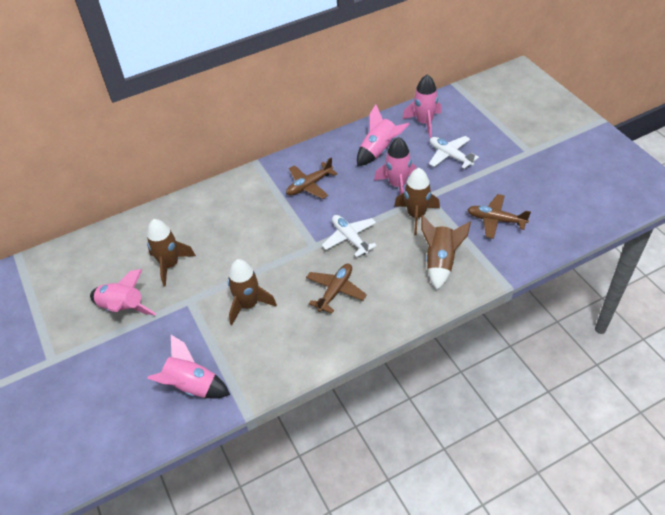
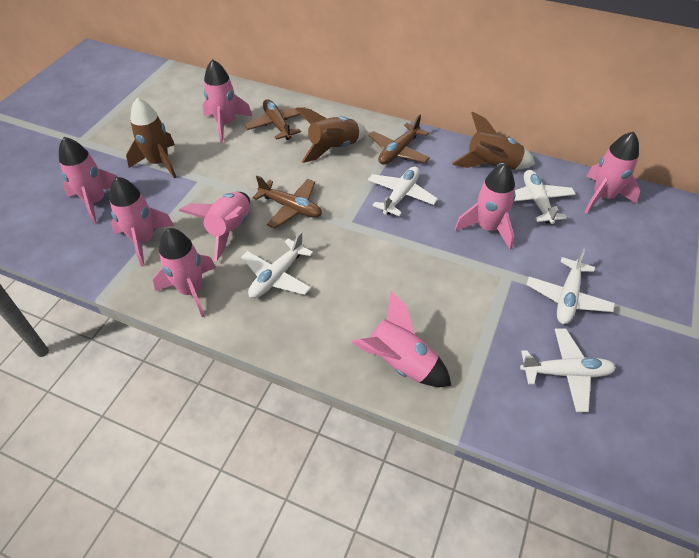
brown rocket: 4 -> 3
pink rocket: 5 -> 8
white plane: 2 -> 5

